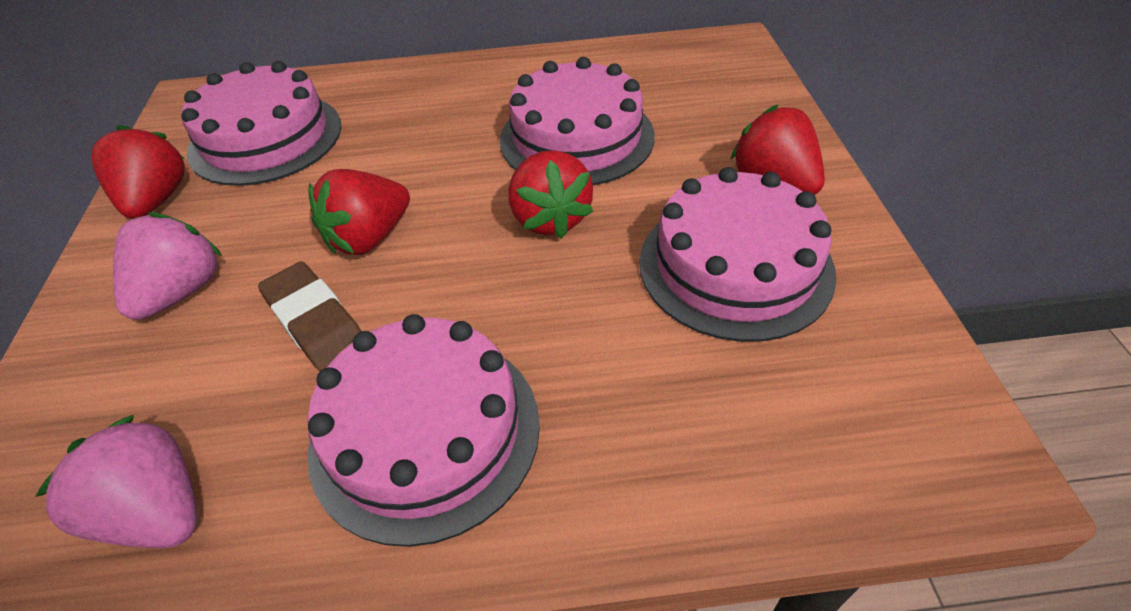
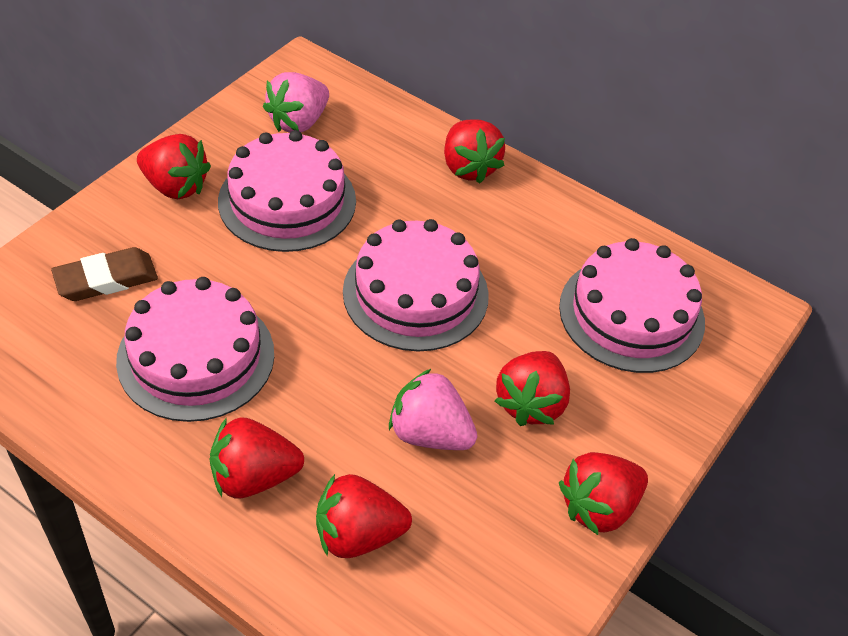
red strawberry: 4 -> 6

